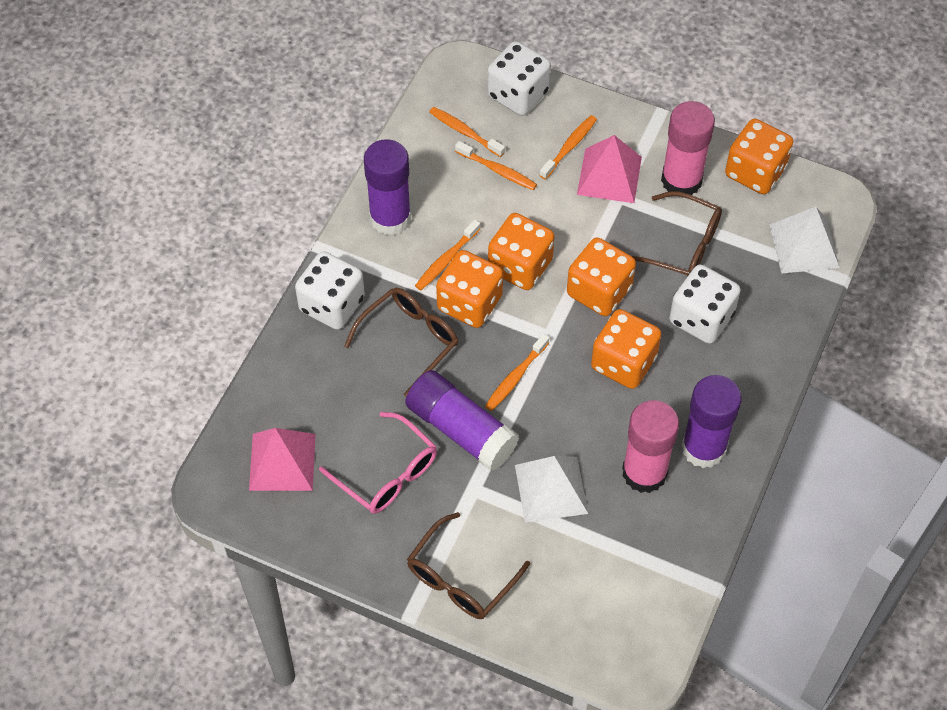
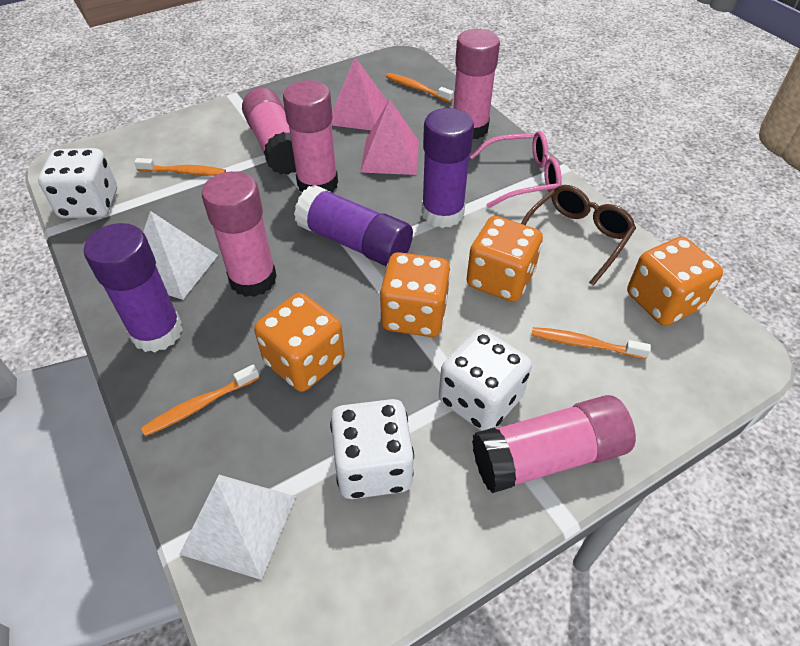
brown glasses: 3 -> 1
orange dice: 5 -> 4
orange toothbrush: 5 -> 4
pink glue stick: 2 -> 5

